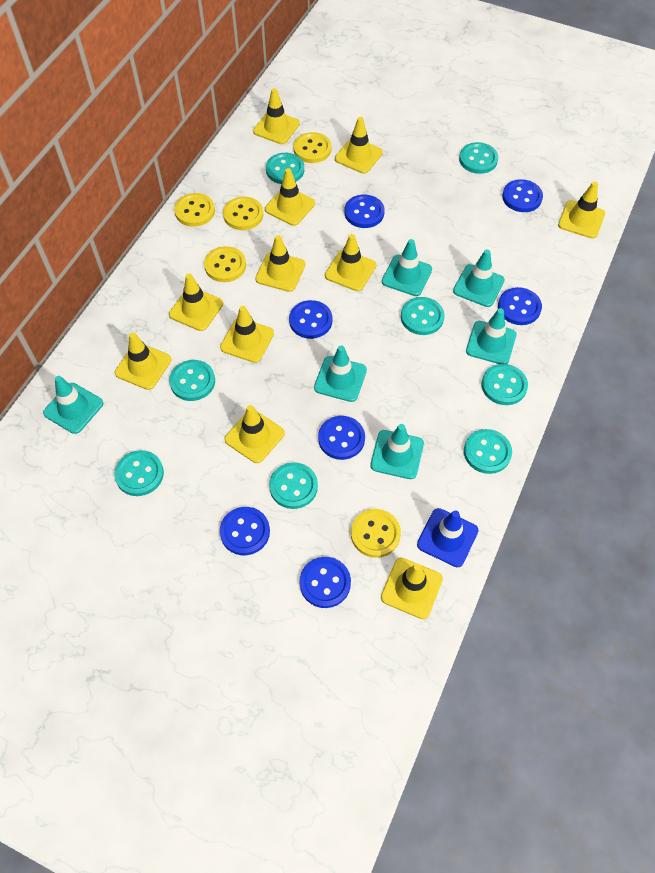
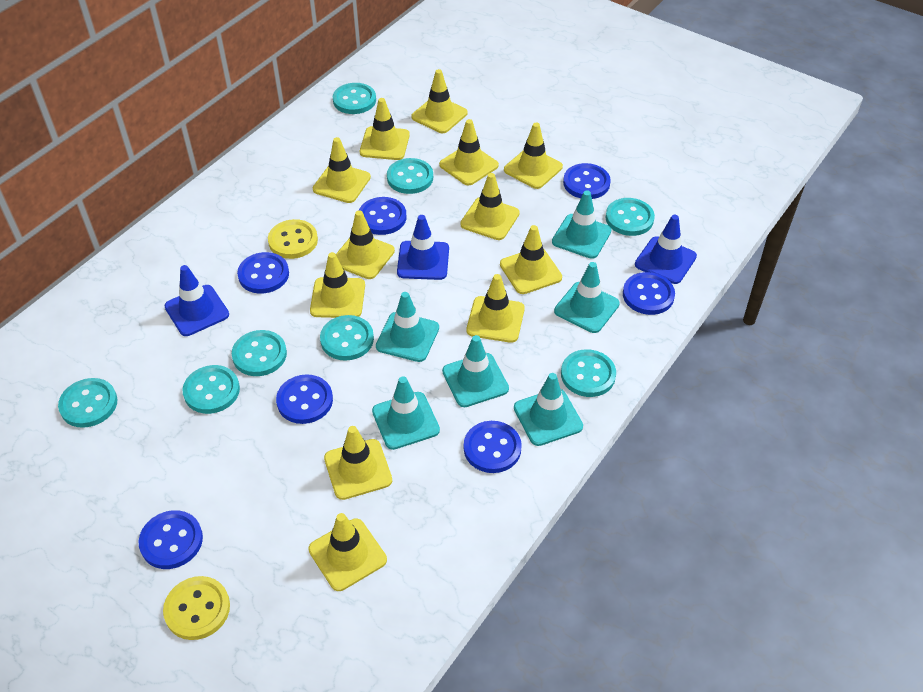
blue traffic cone: 1 -> 3
yellow button: 5 -> 2
yellow traffic cone: 11 -> 12

